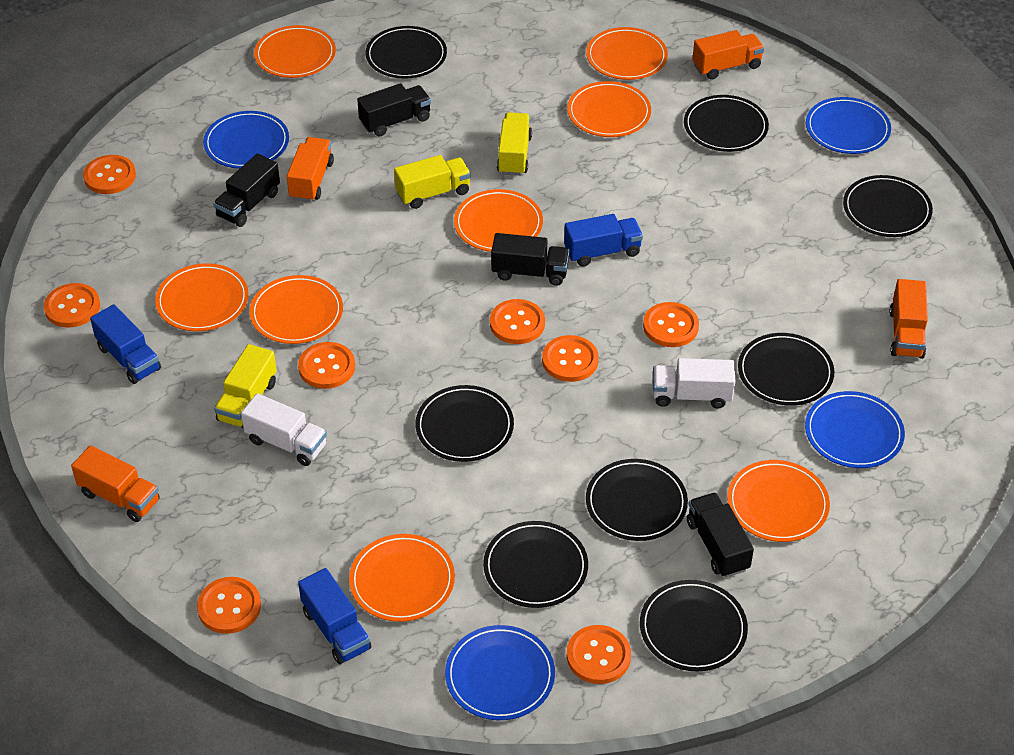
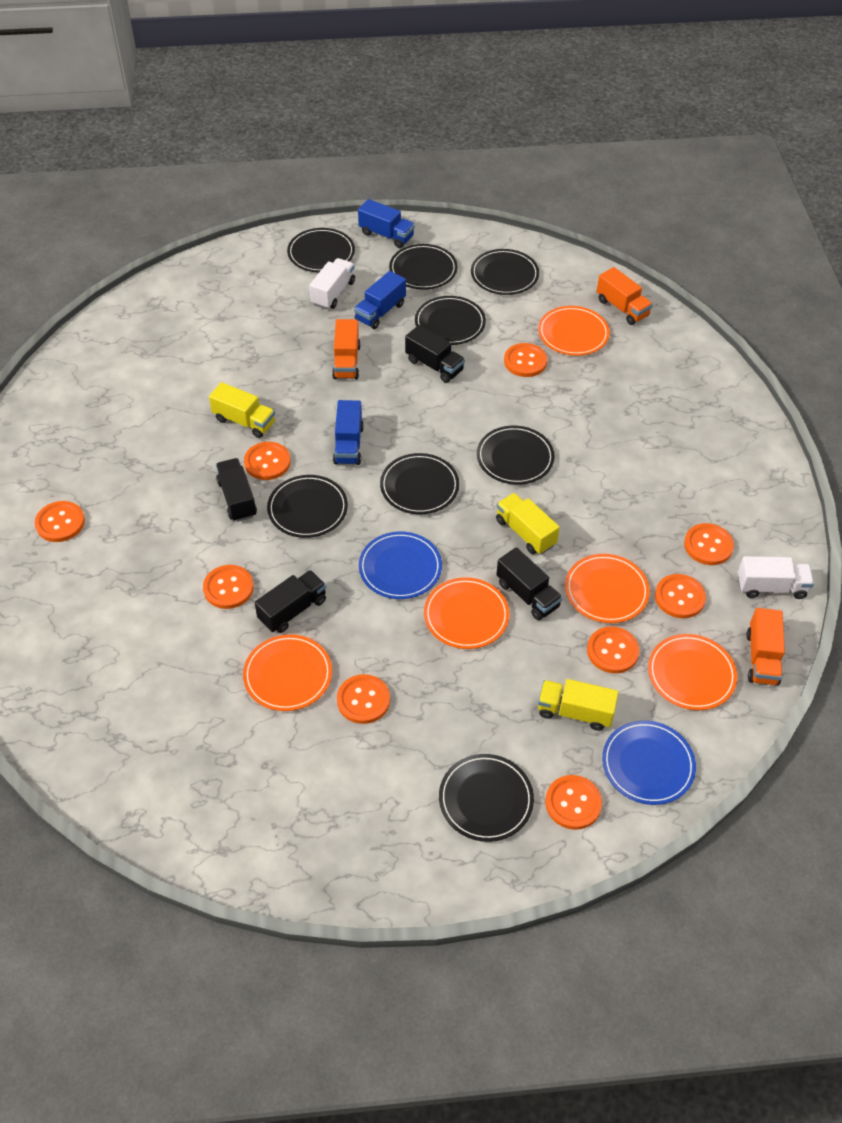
blue plate: 4 -> 2
orange button: 8 -> 9
orange plate: 8 -> 5
orange truck: 4 -> 3

